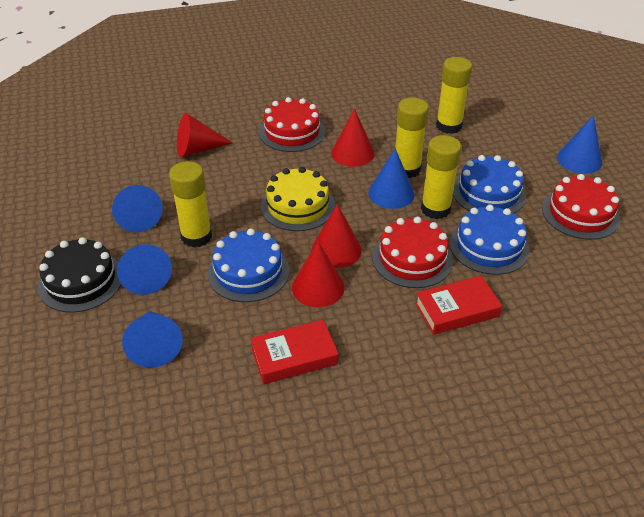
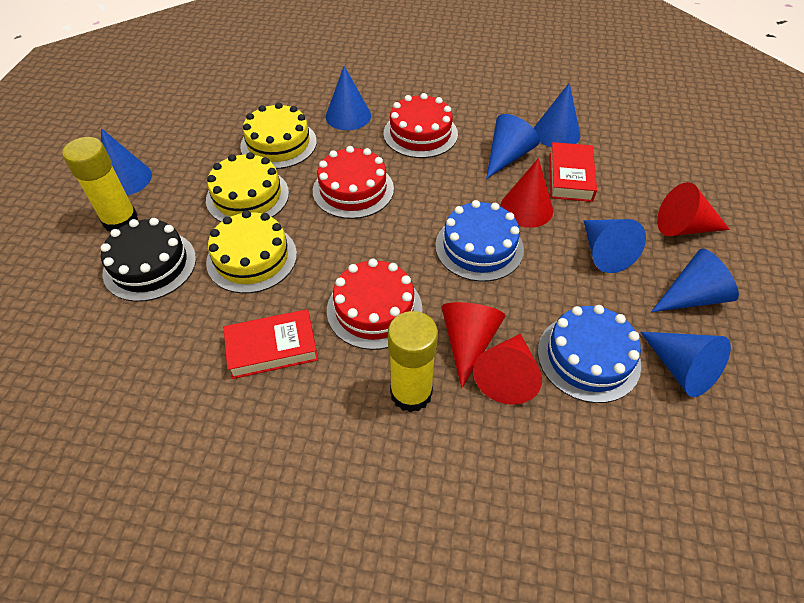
blue cake: 3 -> 2
blue cone: 5 -> 7
yellow cake: 1 -> 3
yellow glue stick: 4 -> 2

